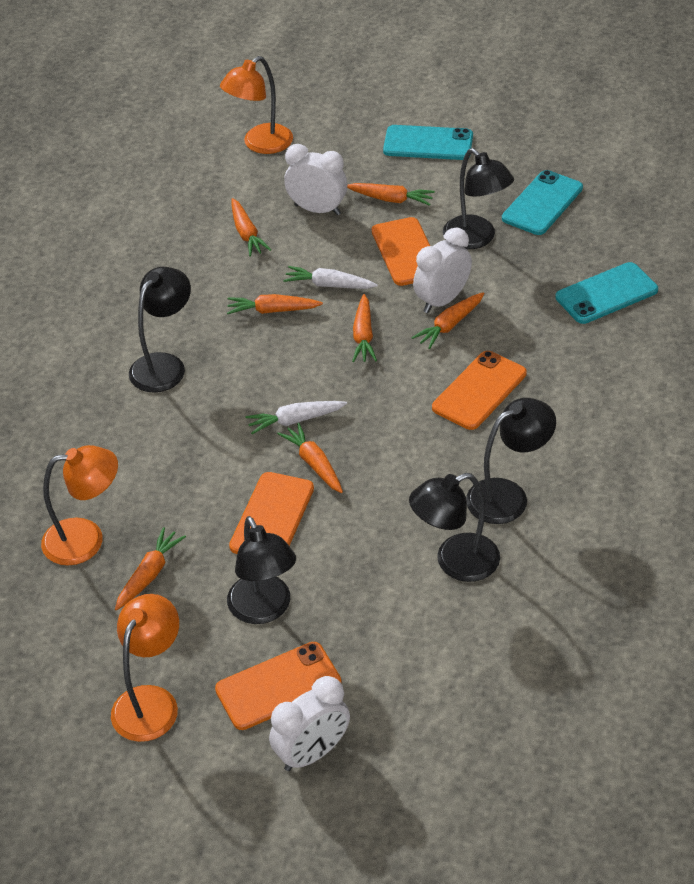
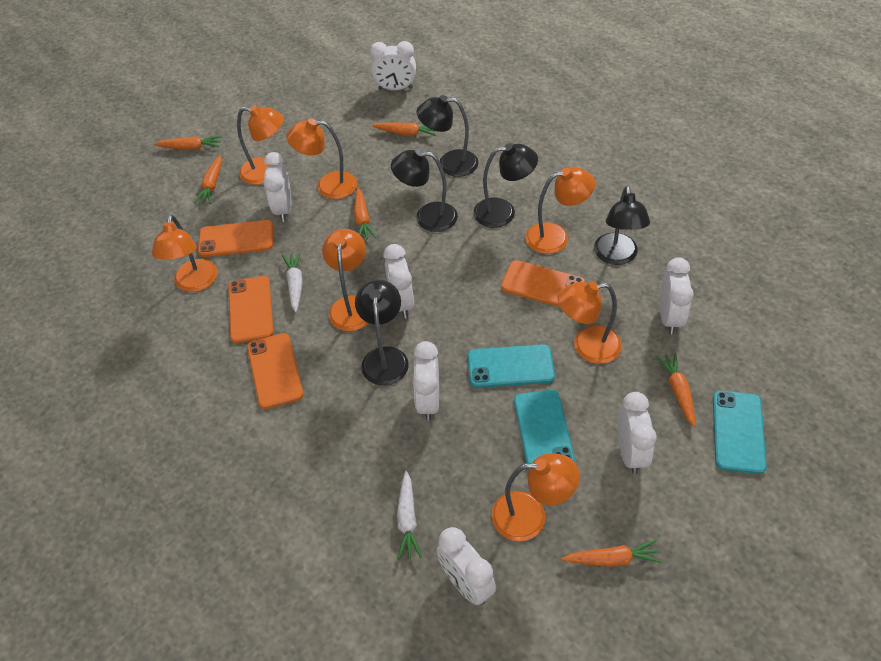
orange carrot: 7 -> 6
orange lamp: 3 -> 7
white clock: 3 -> 7

